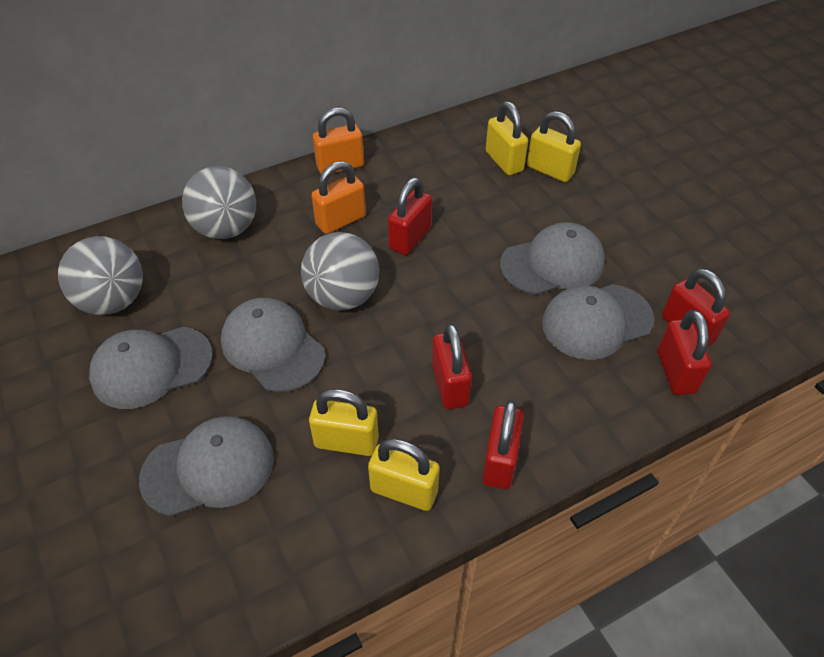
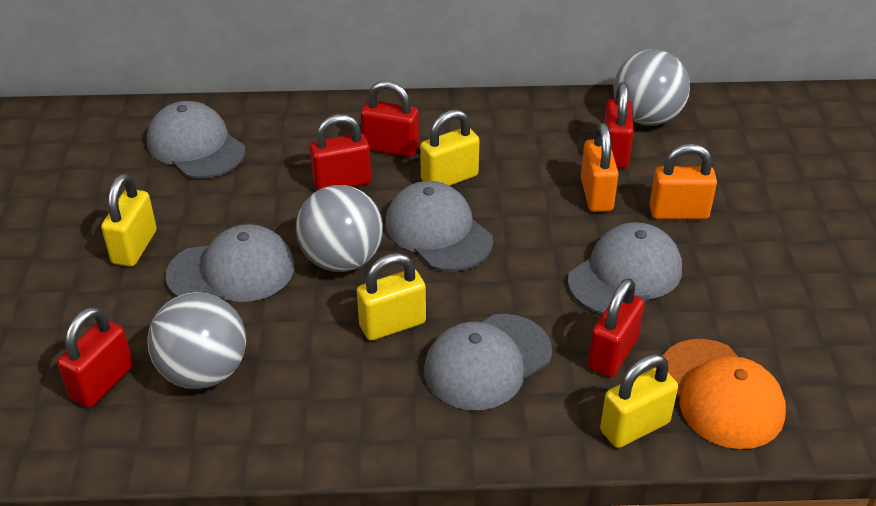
orange cap: 0 -> 1

